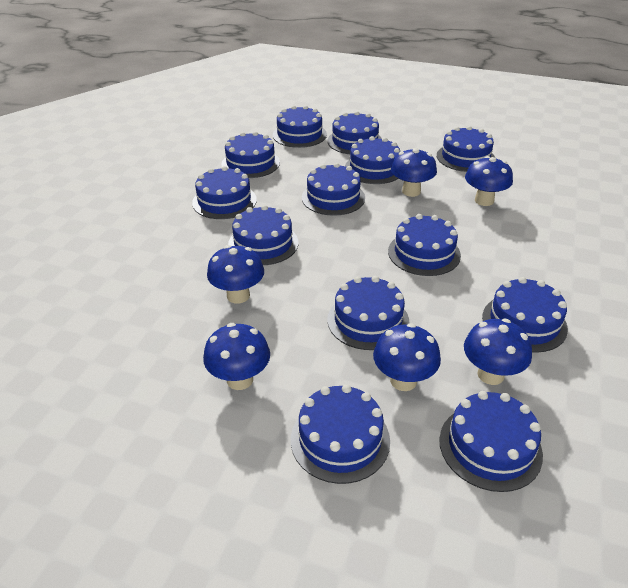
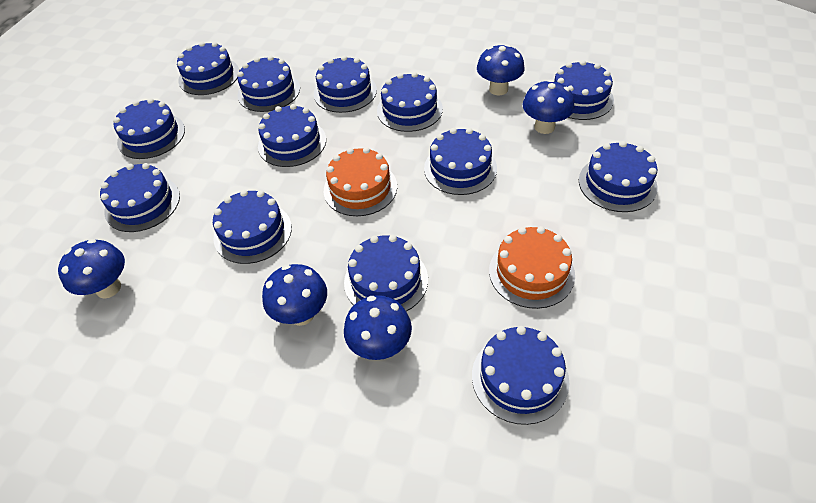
blue mushroom: 6 -> 5
orange cake: 0 -> 2

